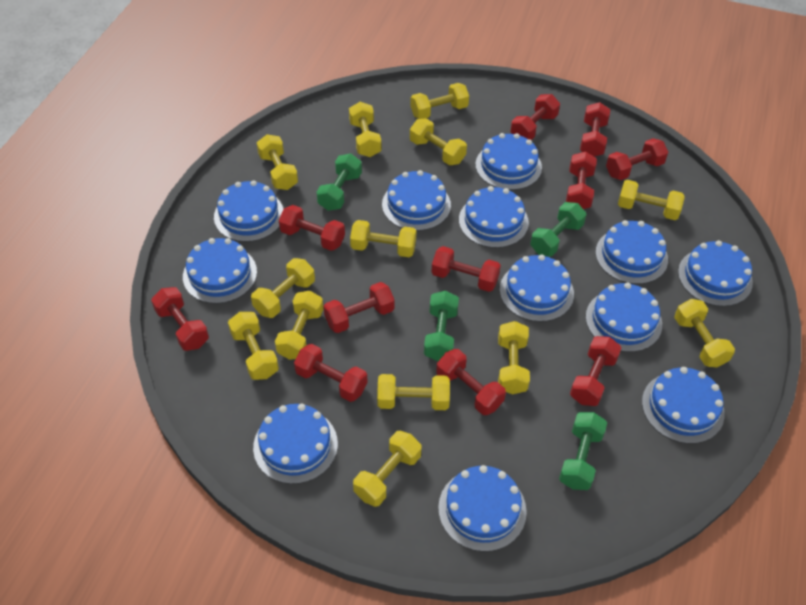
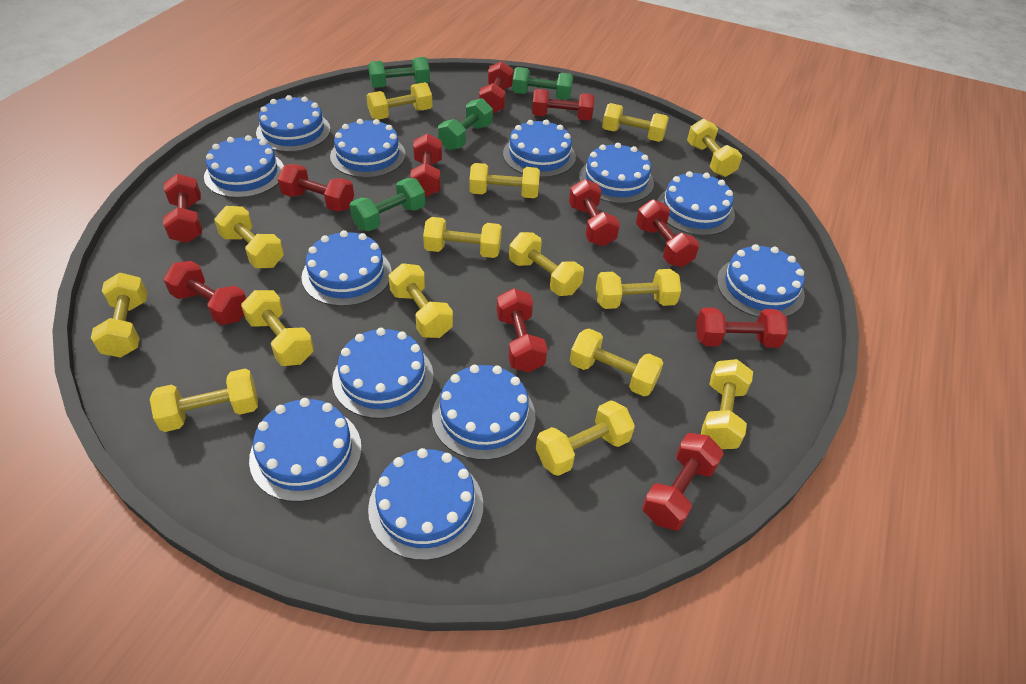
yellow dumbbell: 13 -> 15

